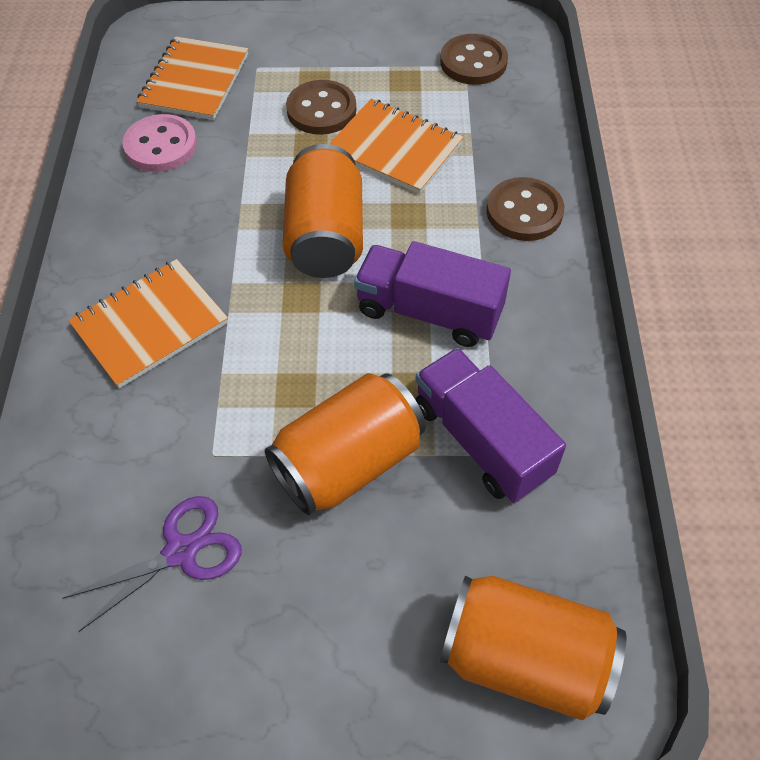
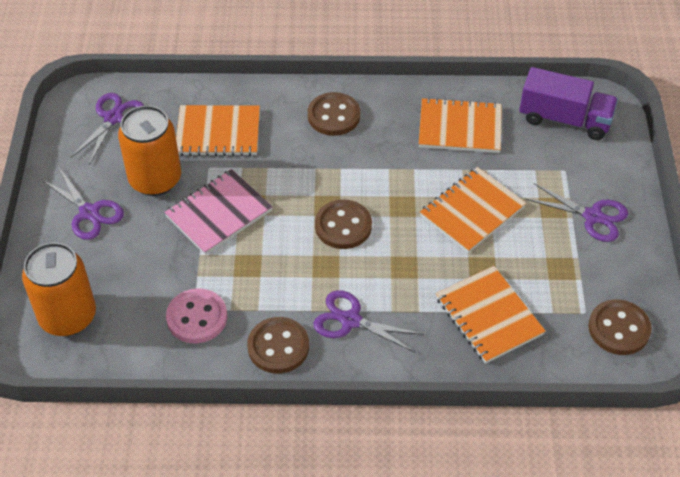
brown button: 3 -> 4
orange can: 3 -> 2
orange notebook: 3 -> 4
pink notebook: 0 -> 1
purple scissors: 1 -> 4
purple truck: 2 -> 1

